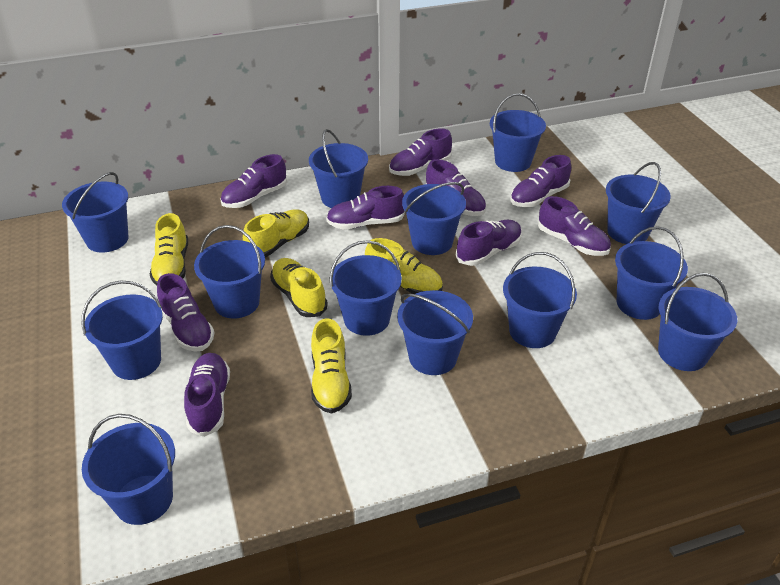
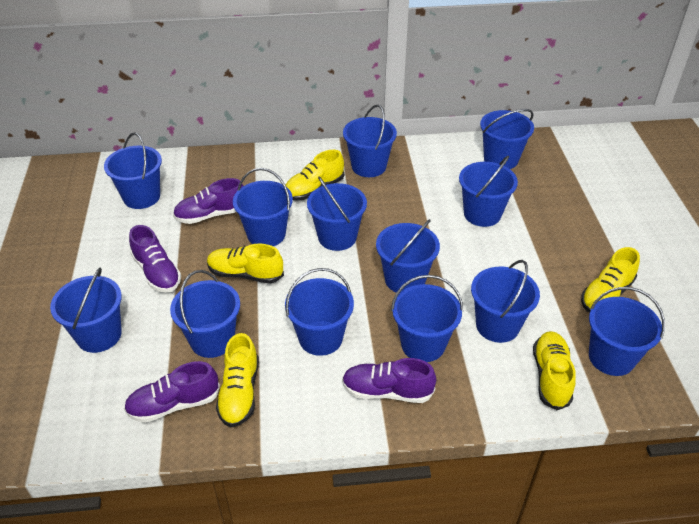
purple shoe: 9 -> 4

